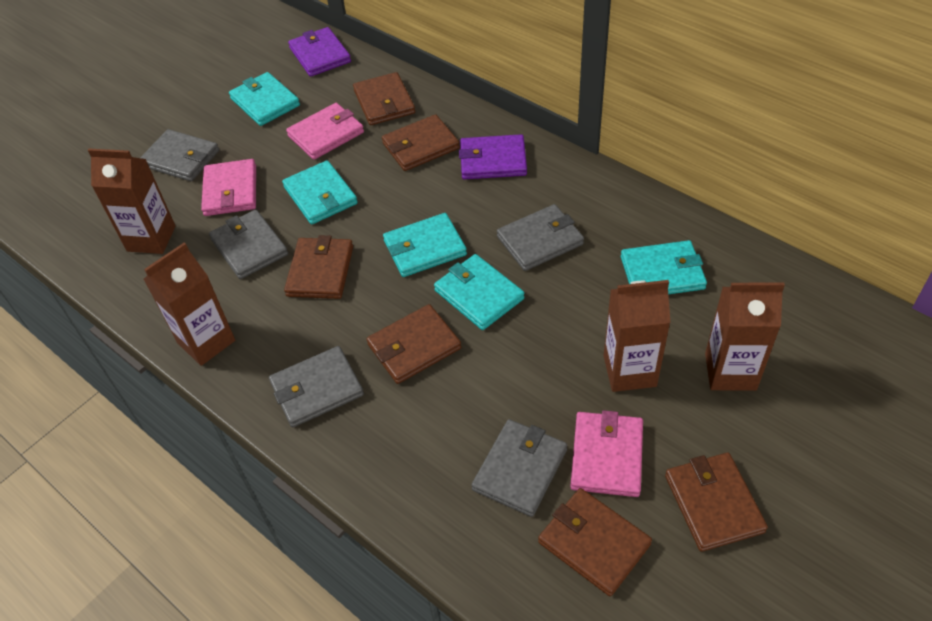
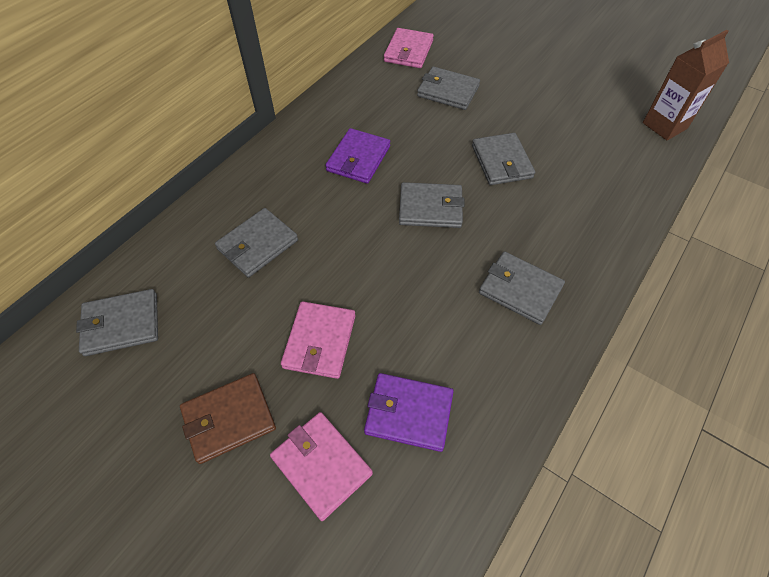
brown carton: 4 -> 1
brown wallet: 6 -> 1
grey wallet: 5 -> 6
turquoise wallet: 5 -> 0

